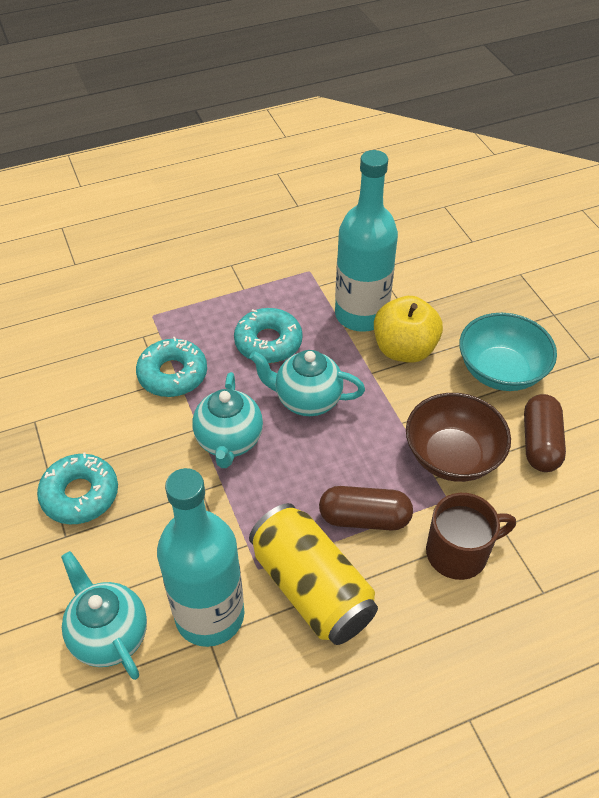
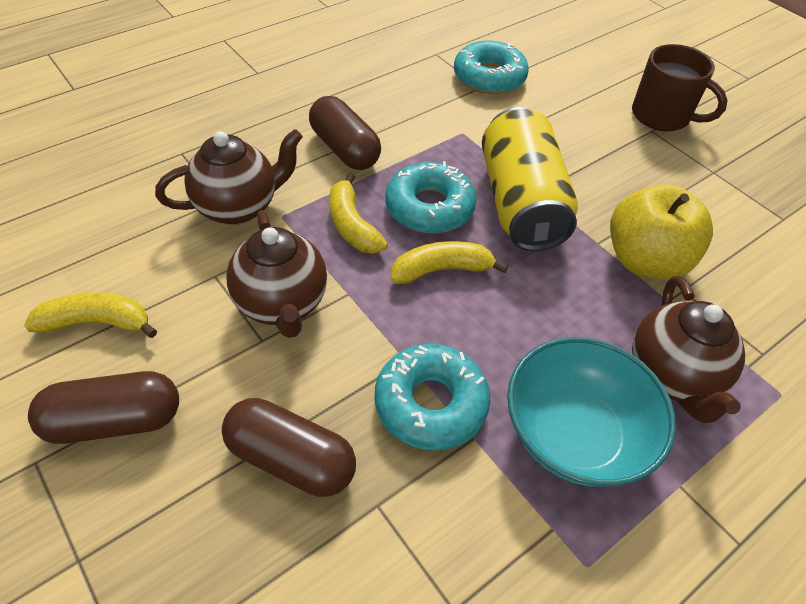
brown bowl: 1 -> 0
brown capsule: 2 -> 3
brown teapot: 0 -> 3
turquoise bottle: 2 -> 0
turquoise teapot: 3 -> 0
yellow banana: 0 -> 3

